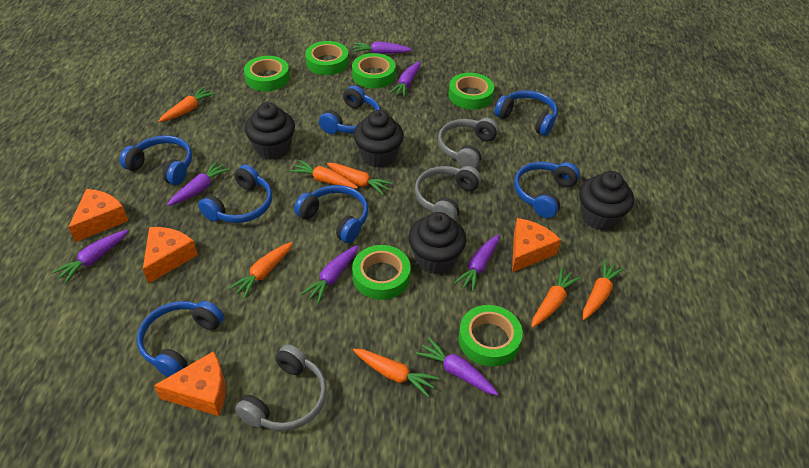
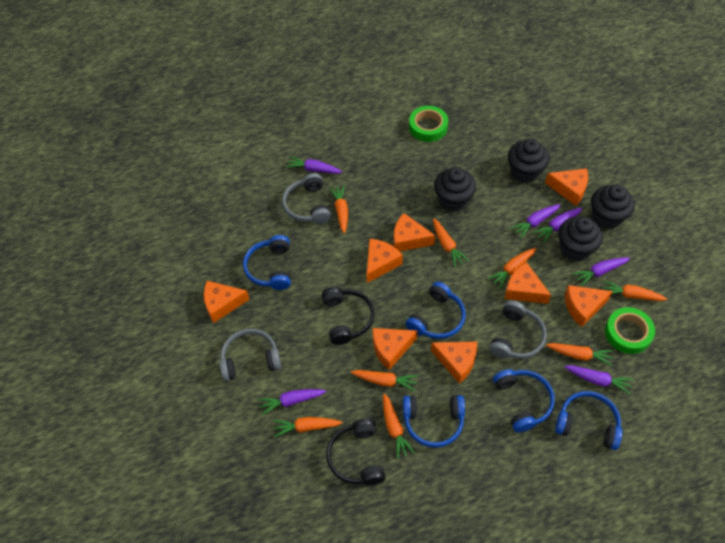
black headphones: 0 -> 2
blue headphones: 7 -> 5
green tape: 6 -> 2
orange carrot: 7 -> 8
orange cheese: 4 -> 8
purple carrot: 7 -> 6

